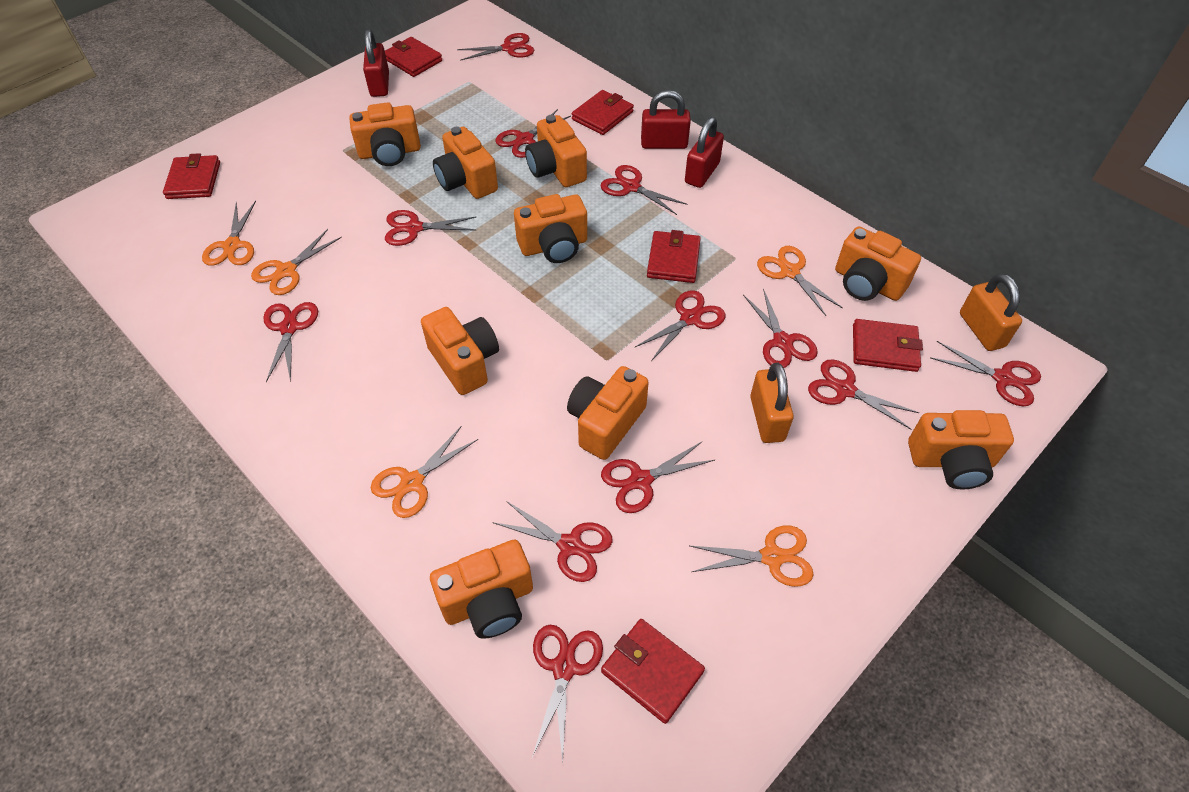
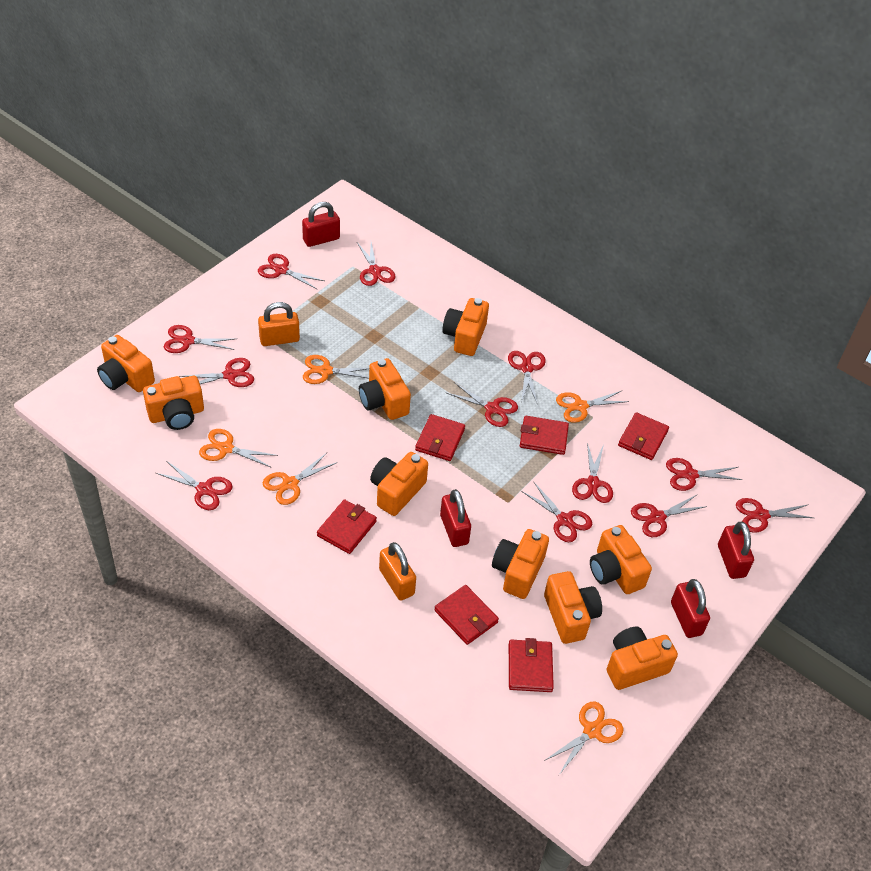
red padlock: 3 -> 4

